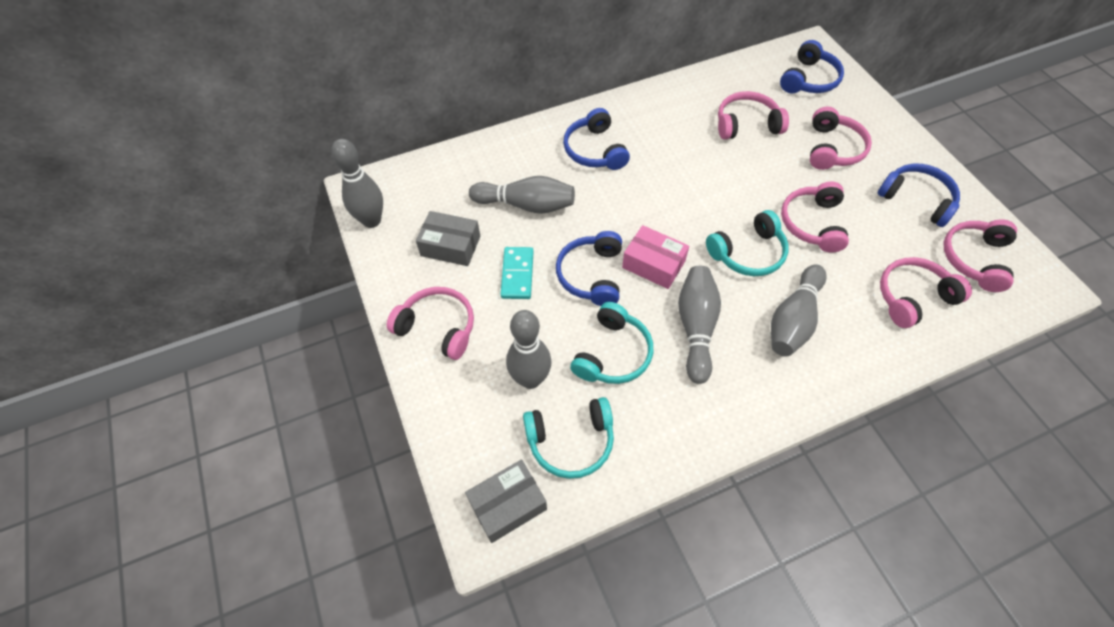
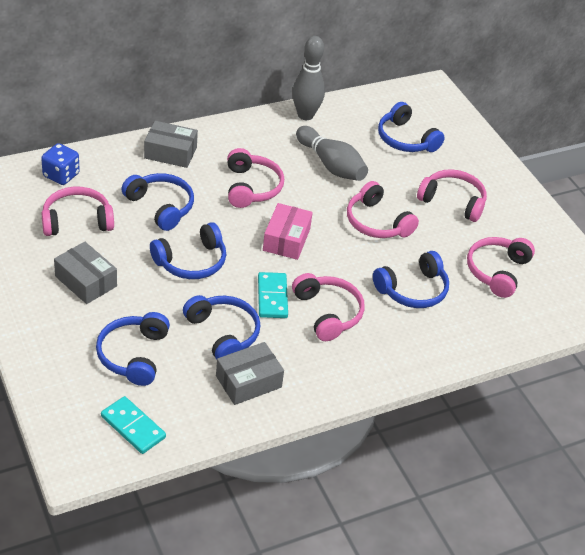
blue dice: 0 -> 1
blue headphones: 4 -> 6
grey bowling pin: 5 -> 2
grey box: 2 -> 3
turquoise domino: 1 -> 2
turquoise headphones: 3 -> 0

